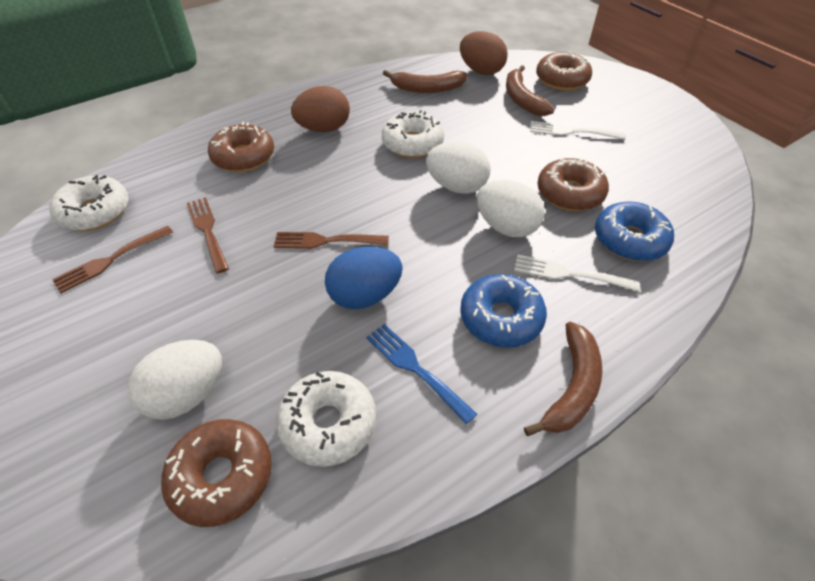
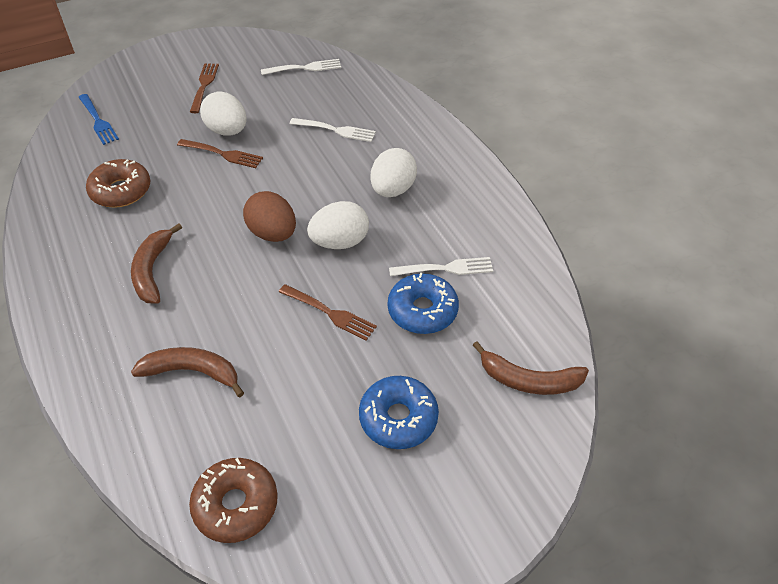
blue egg: 1 -> 0
brown donut: 4 -> 2
brown egg: 2 -> 1
white donut: 3 -> 0
white fork: 2 -> 3

